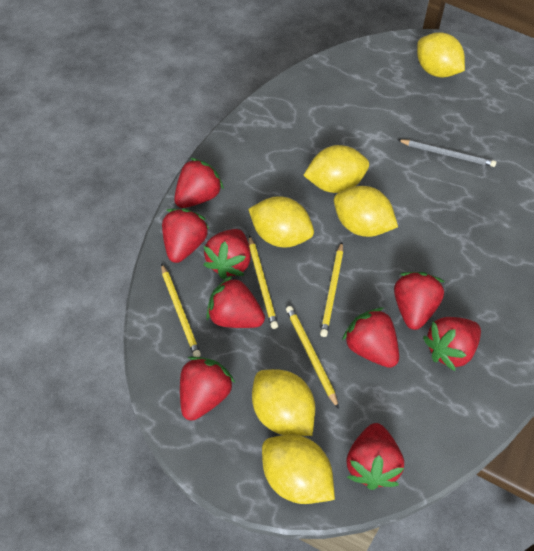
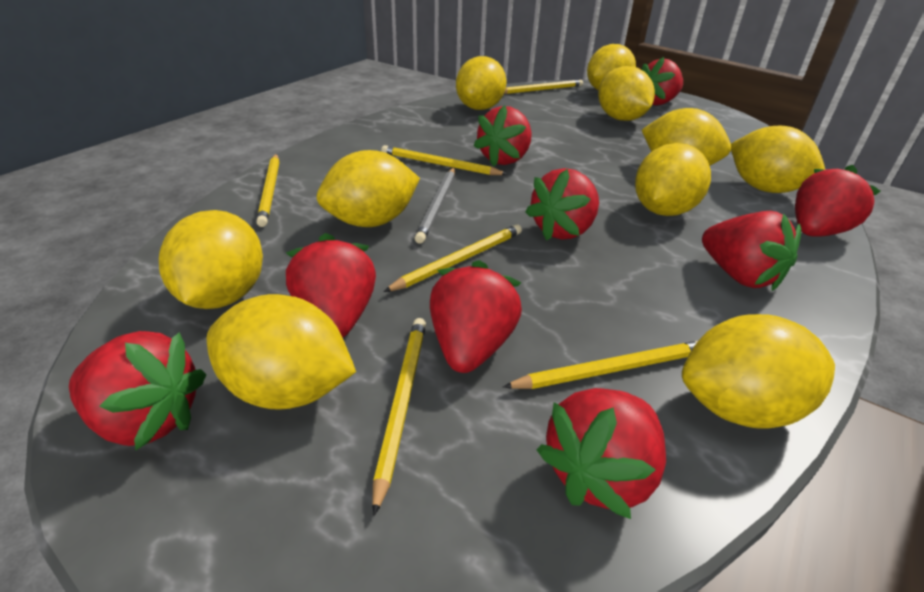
yellow lemon: 6 -> 10
yellow pencil: 4 -> 6

